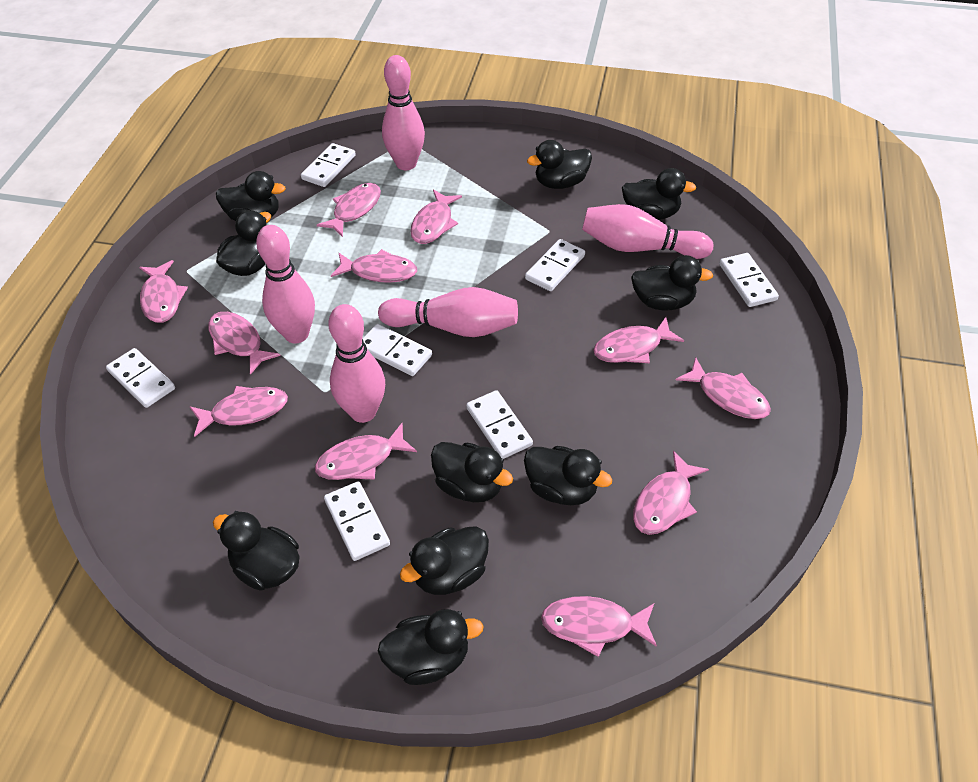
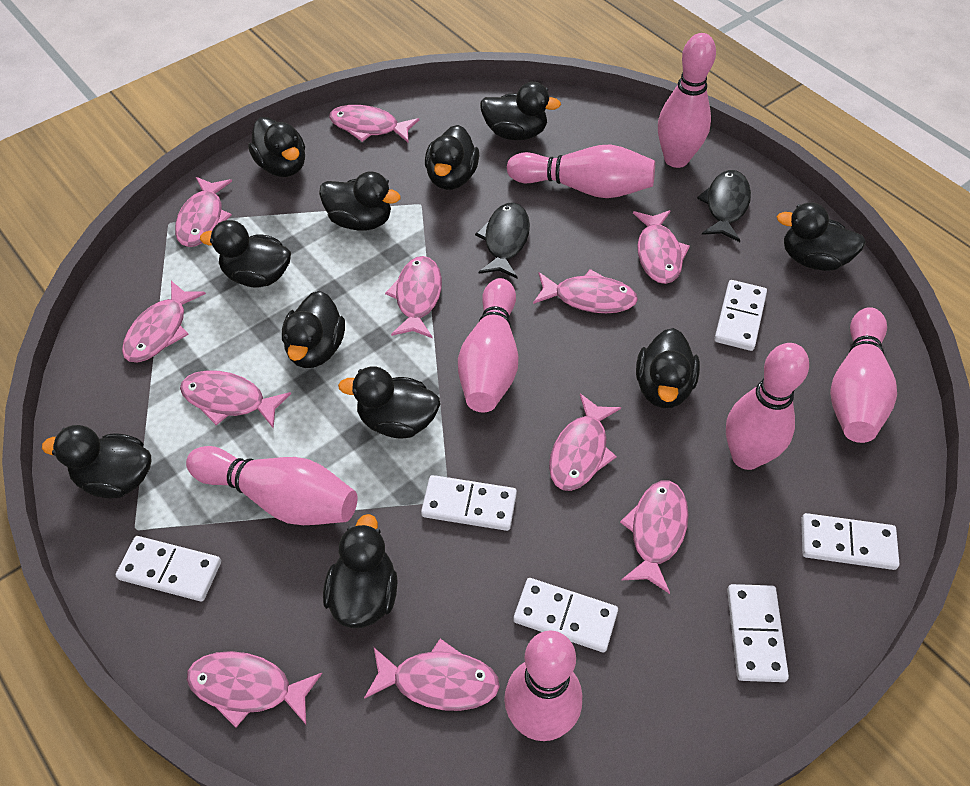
black duck: 10 -> 11
black fish: 0 -> 2
pink bowling pin: 5 -> 7
white domino: 7 -> 6

